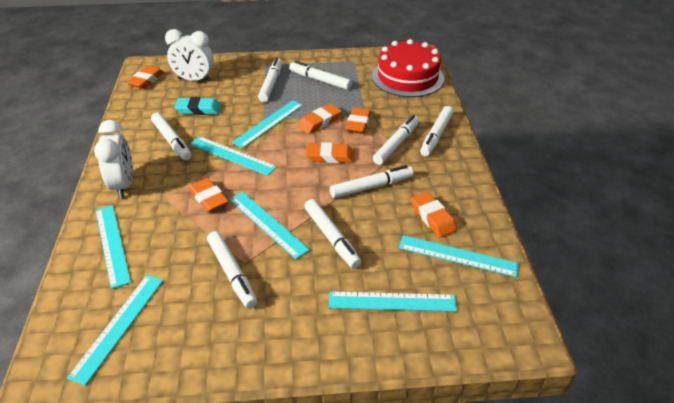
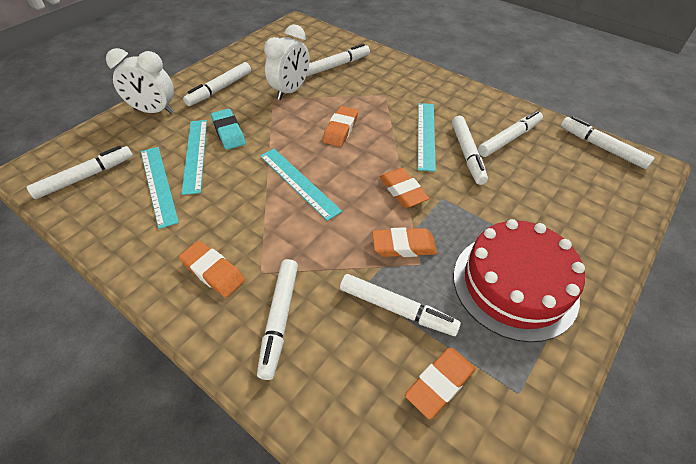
orange eraser: 6 -> 5
turquoise ruler: 7 -> 4

